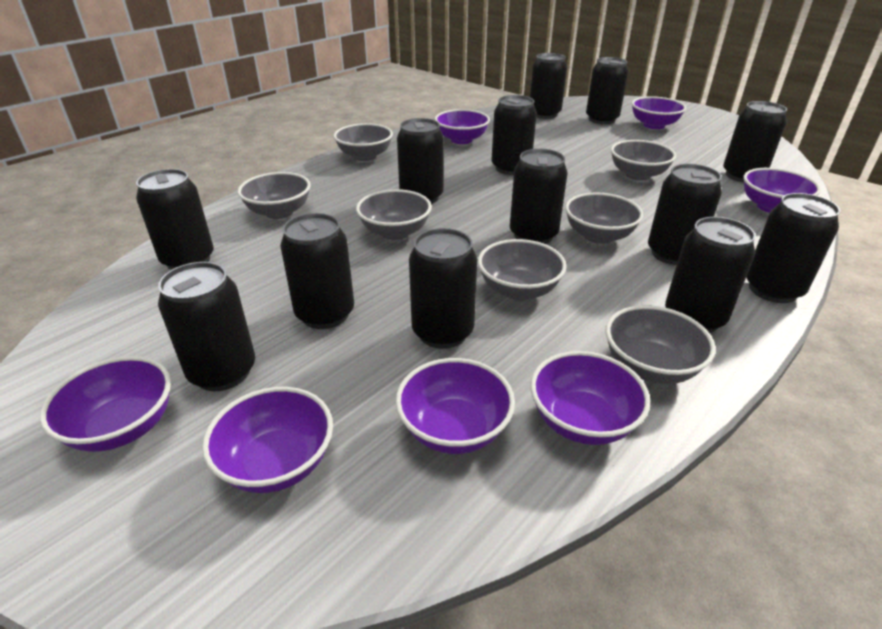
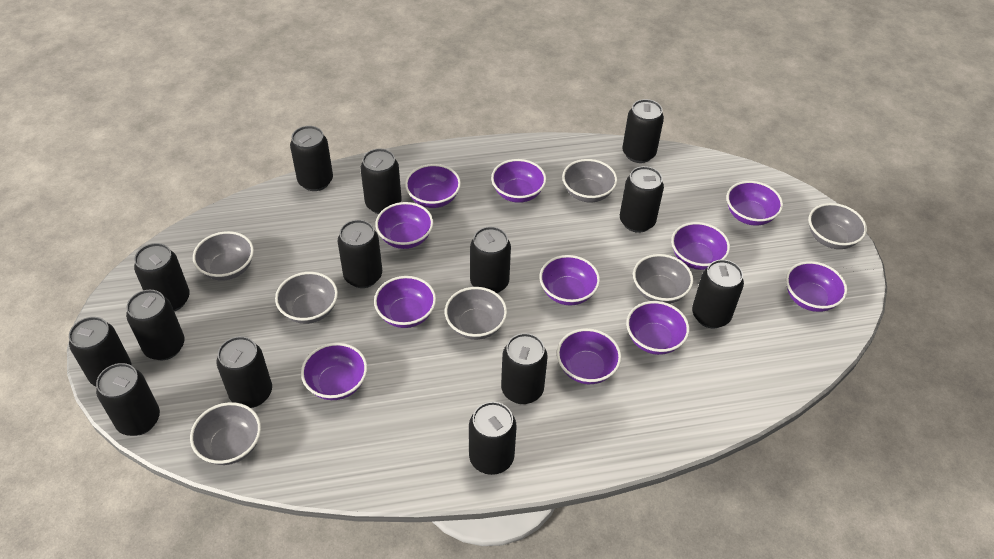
black can: 13 -> 14
purple bowl: 7 -> 11

